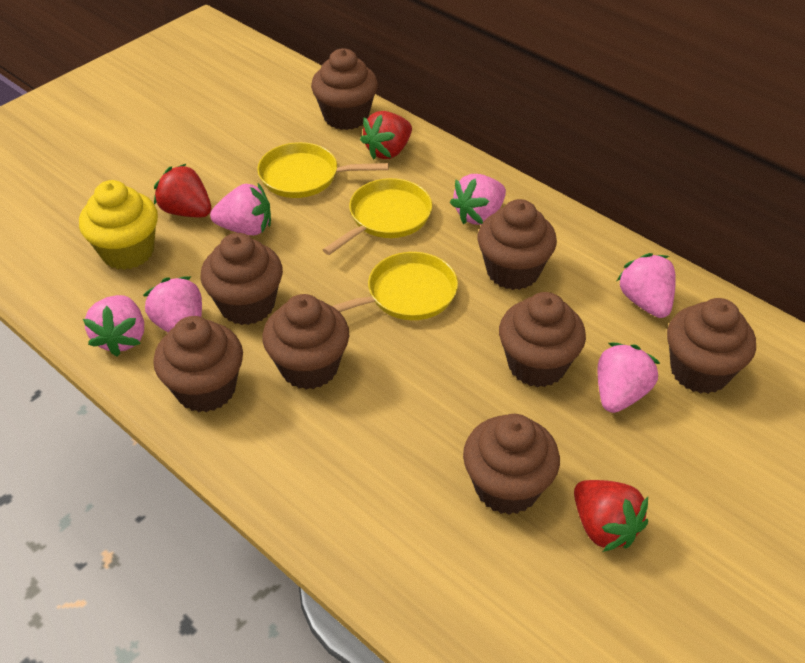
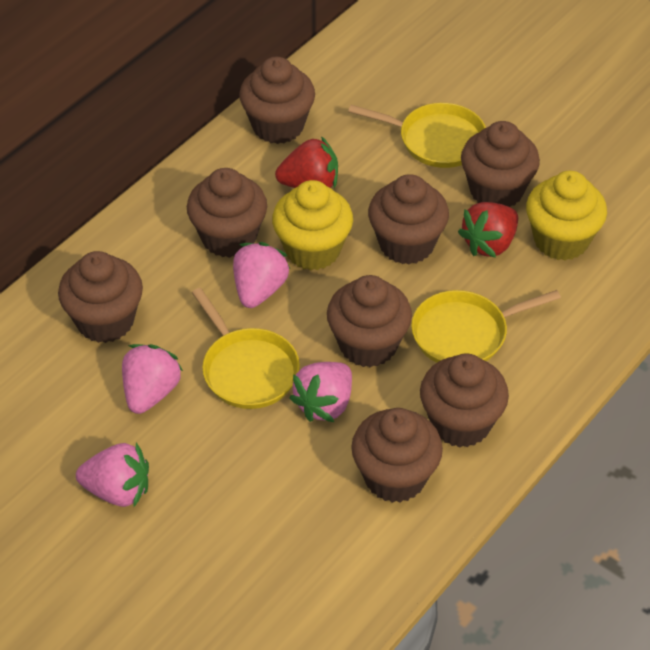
pink strawberry: 6 -> 4
red strawberry: 3 -> 2
yellow cupcake: 1 -> 2

